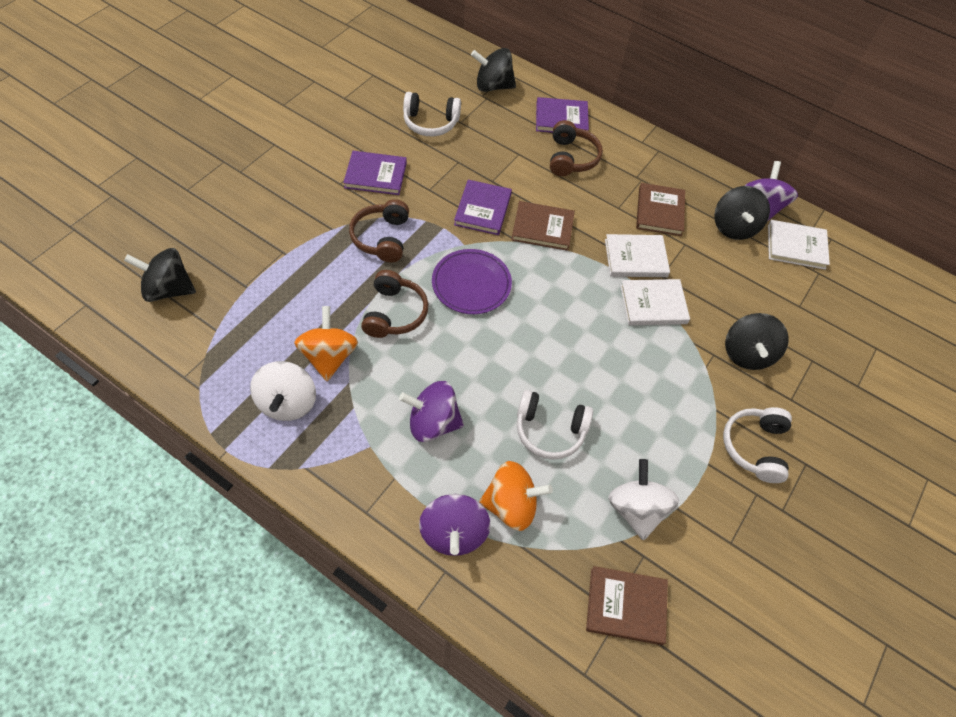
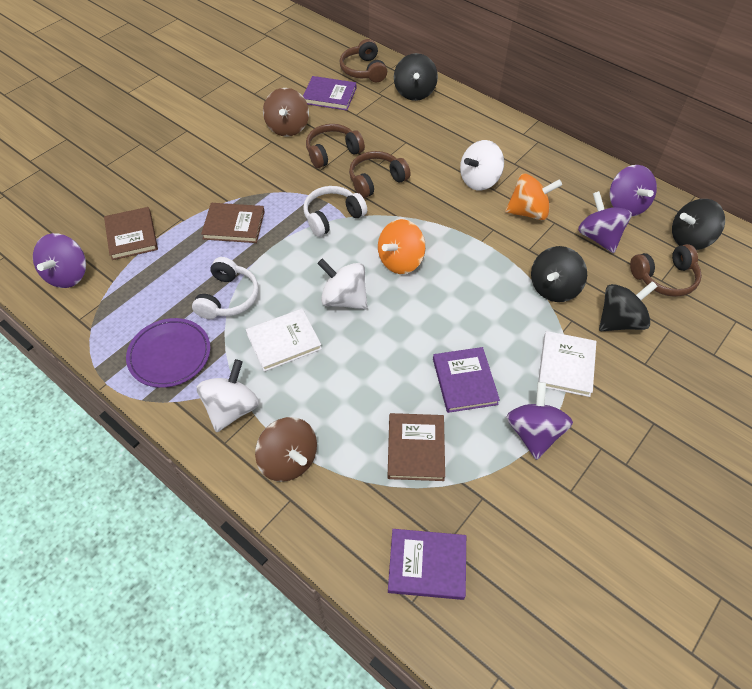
brown headphones: 3 -> 4
brown spinning top: 0 -> 2
purple spinning top: 3 -> 4
white book: 3 -> 2
white headphones: 3 -> 2
white spinning top: 2 -> 3

